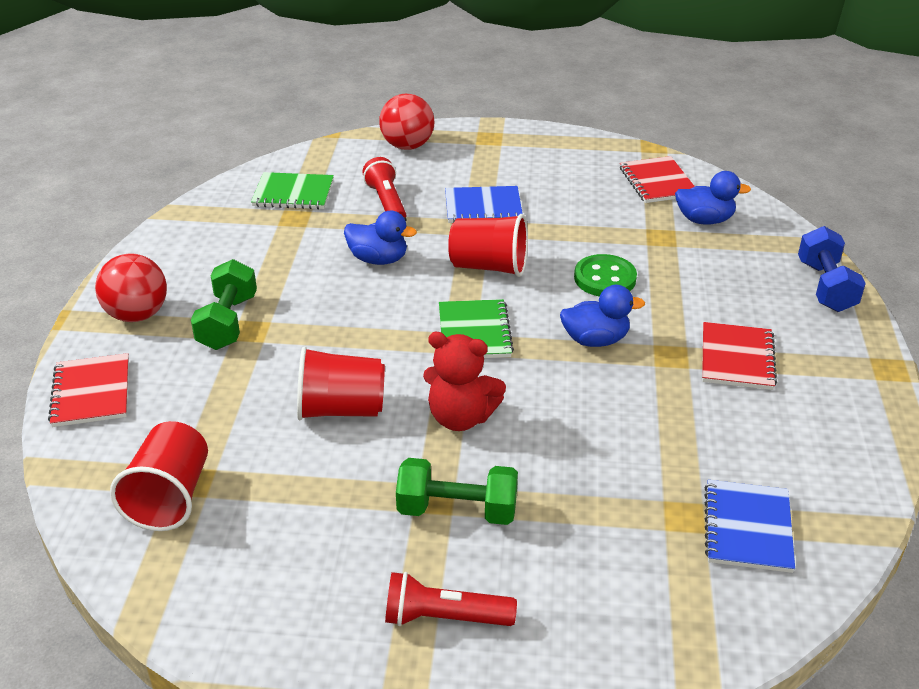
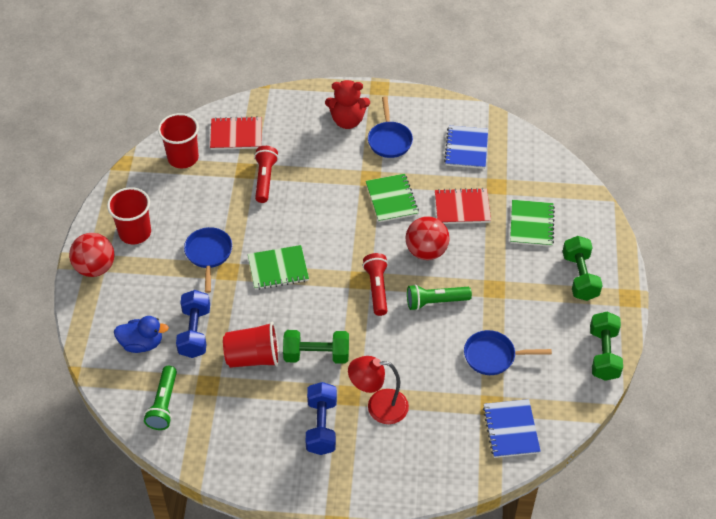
blue duck: 3 -> 1
blue dumbbell: 1 -> 2
blue pan: 0 -> 3
green button: 1 -> 0
green dumbbell: 2 -> 3
green flashlight: 0 -> 2
green notebook: 2 -> 3
red lamp: 0 -> 1
red notebook: 3 -> 2

